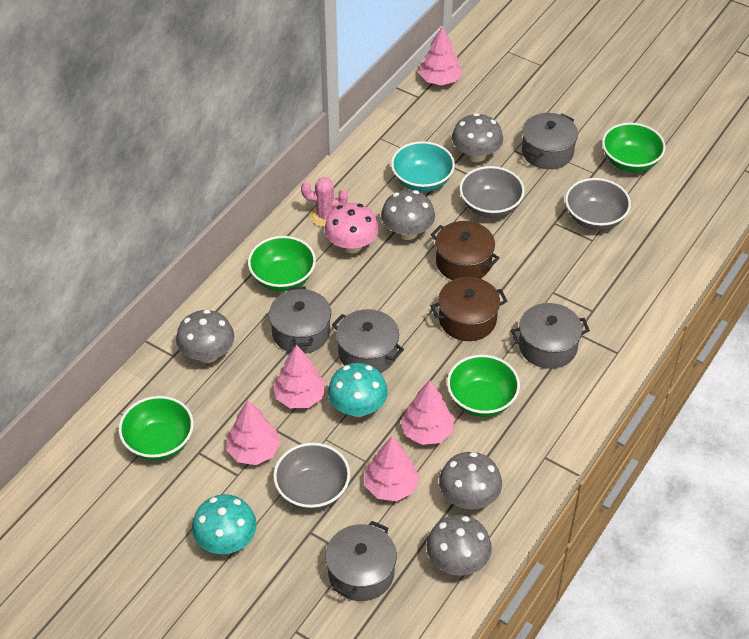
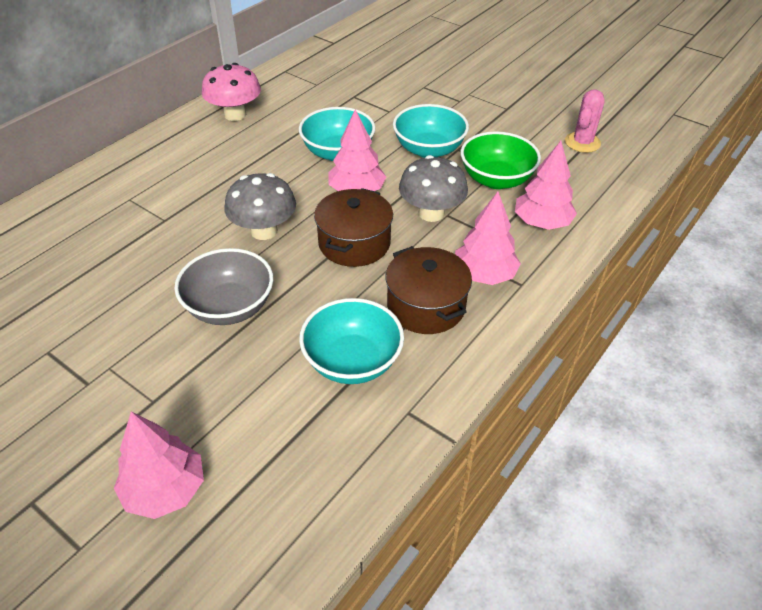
green bowl: 4 -> 1
grey bowl: 3 -> 1
grey mushroom: 5 -> 2
grey pot: 5 -> 0
pink tree: 5 -> 4
turquoise bowl: 1 -> 3
turquoise mushroom: 2 -> 0

